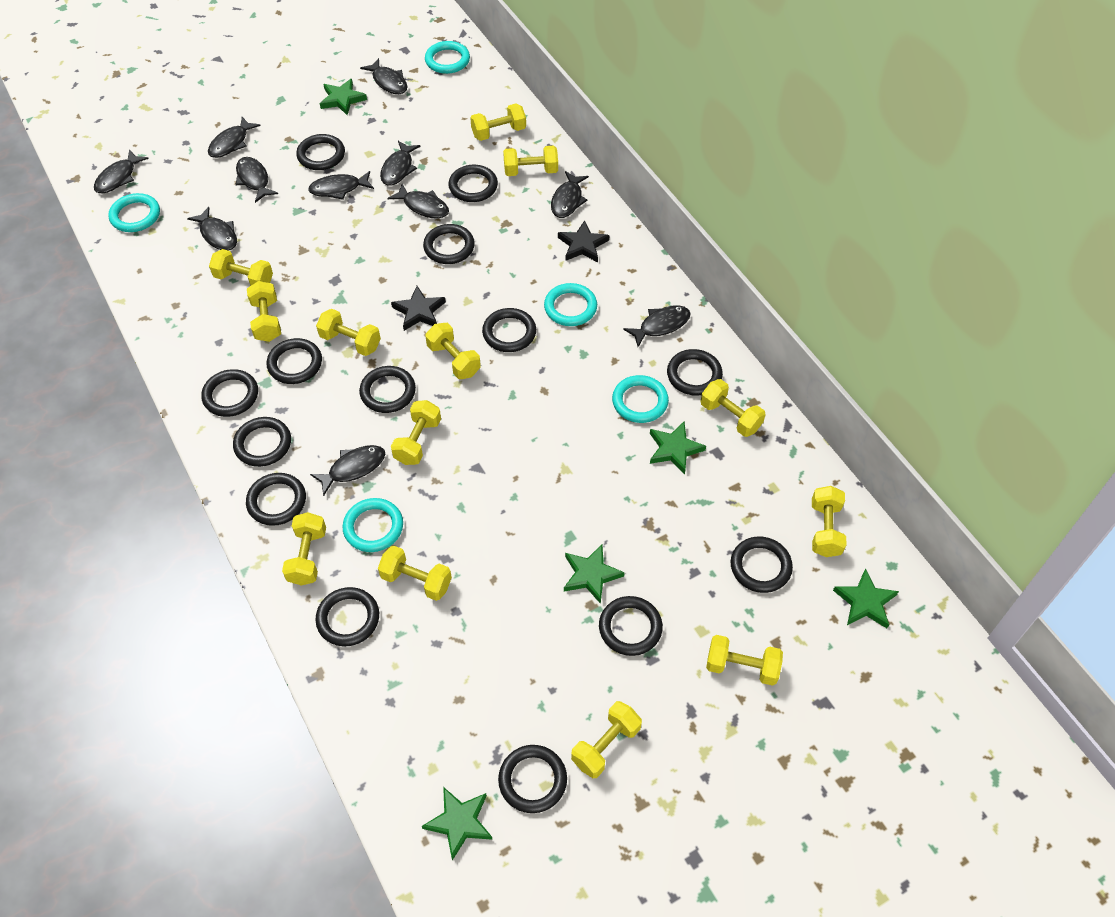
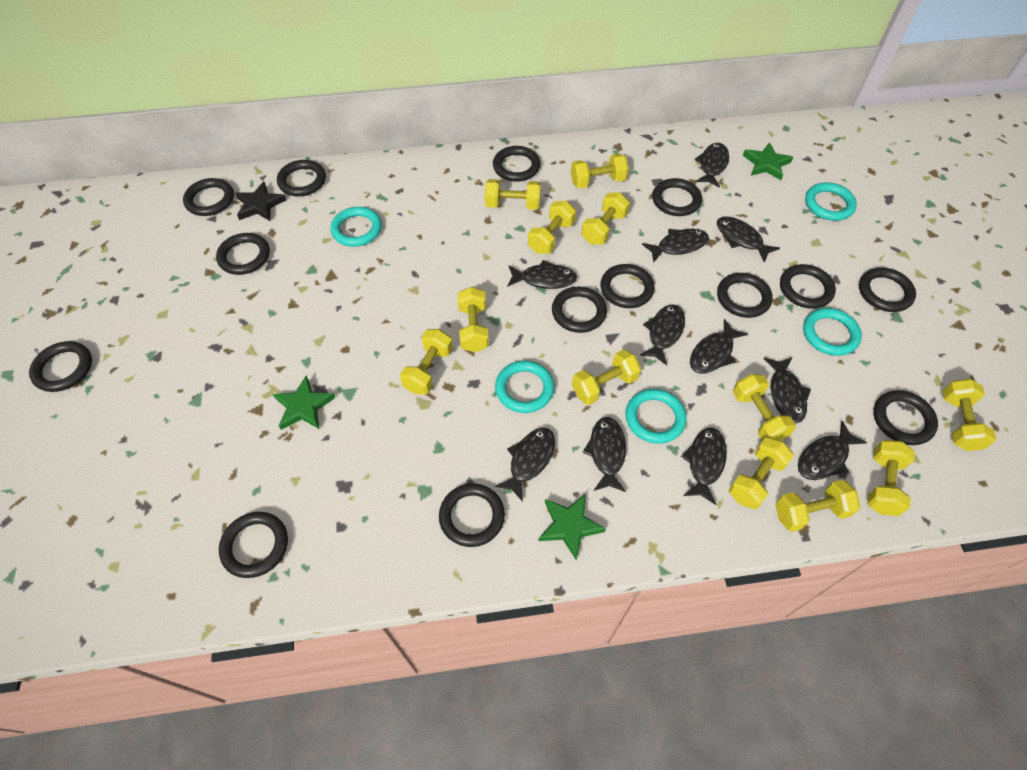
black star: 2 -> 1
green star: 5 -> 3
yellow dumbbell: 13 -> 12

